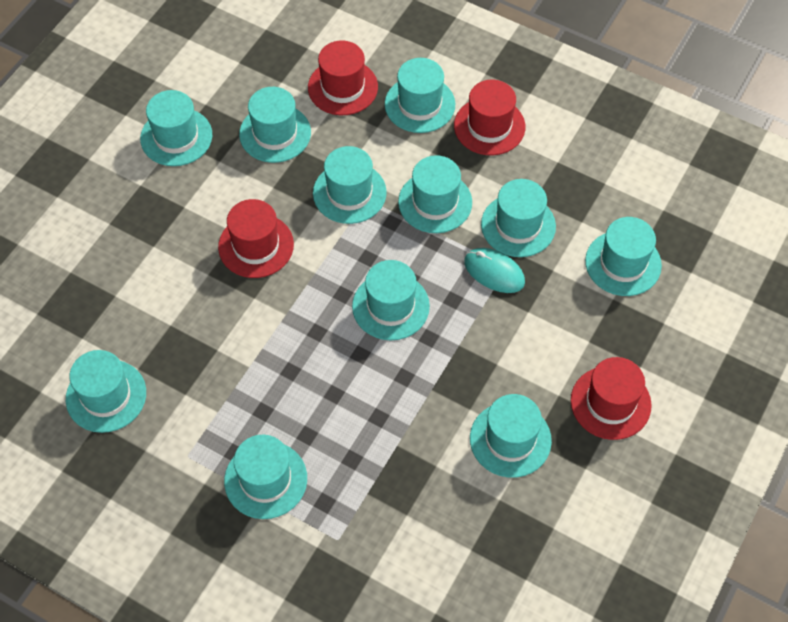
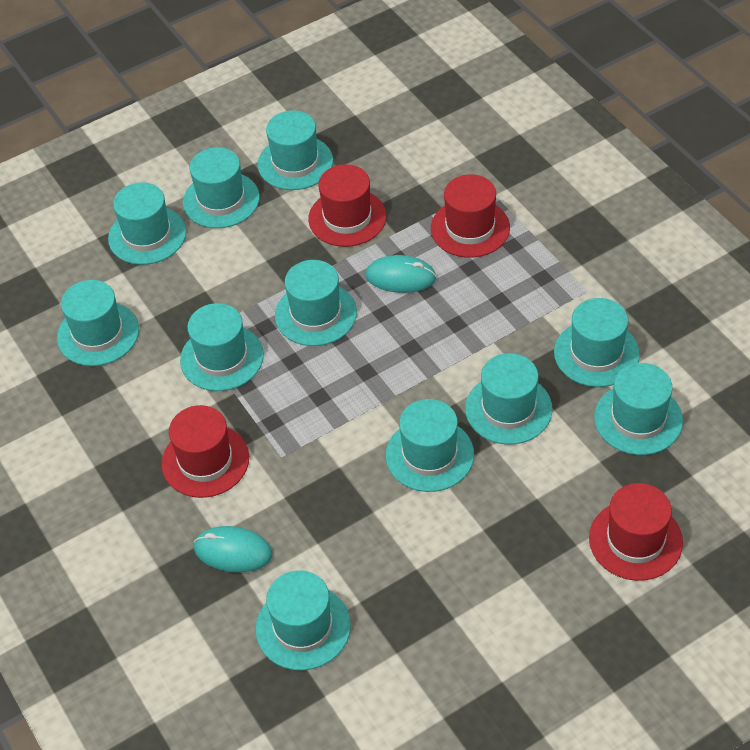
turquoise mouse: 1 -> 2

